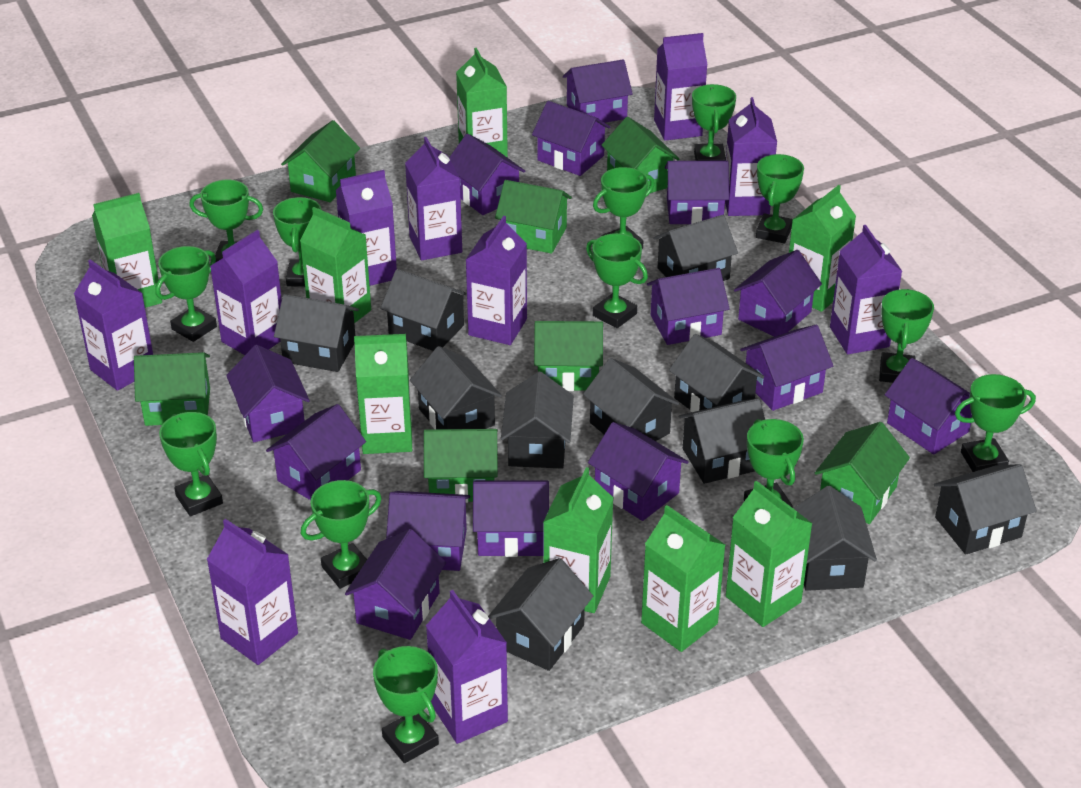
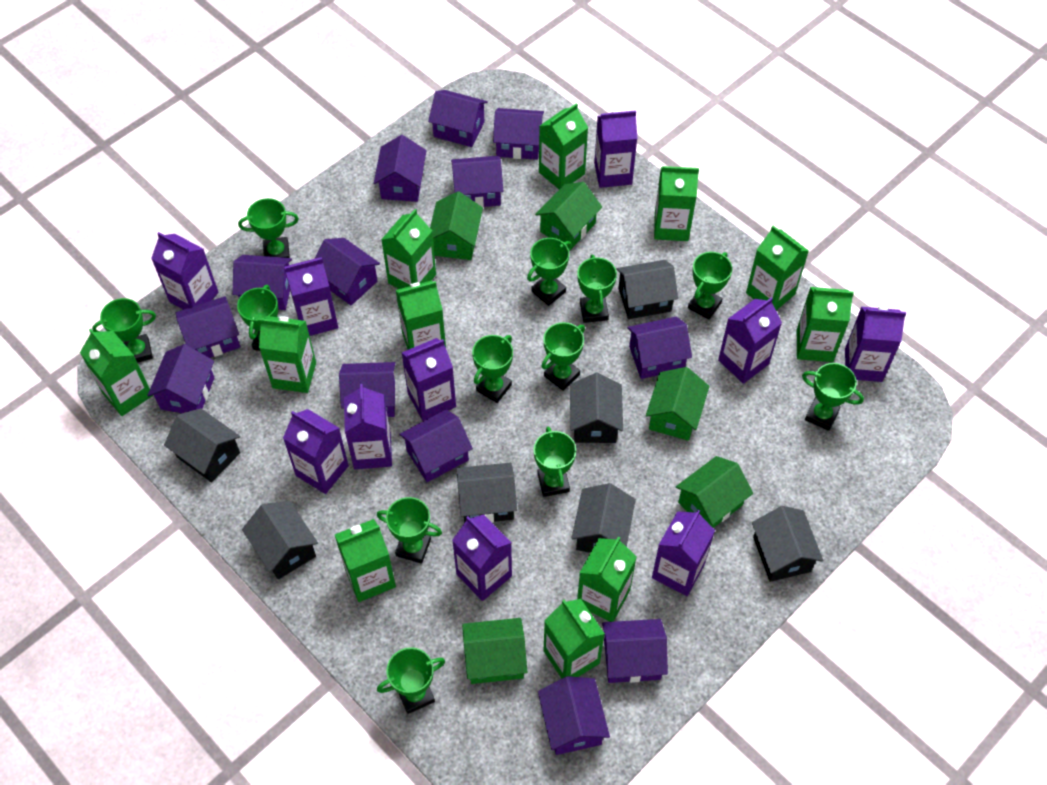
black house: 11 -> 7
green carton: 8 -> 11
green house: 7 -> 5
green trophy: 13 -> 12
purple house: 14 -> 13

